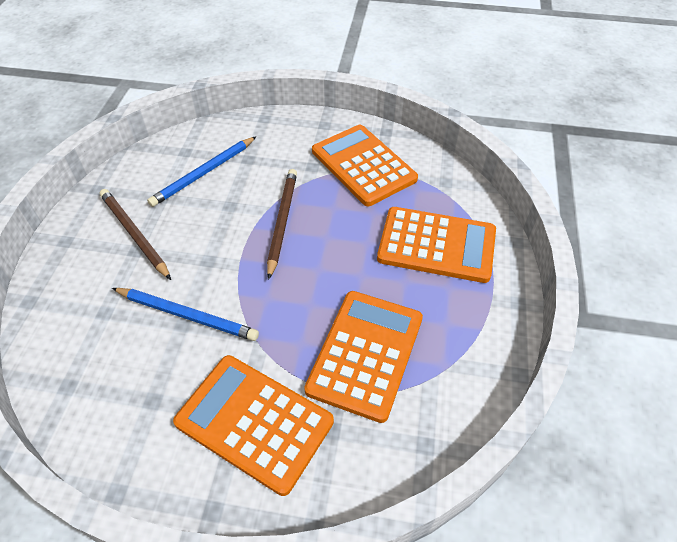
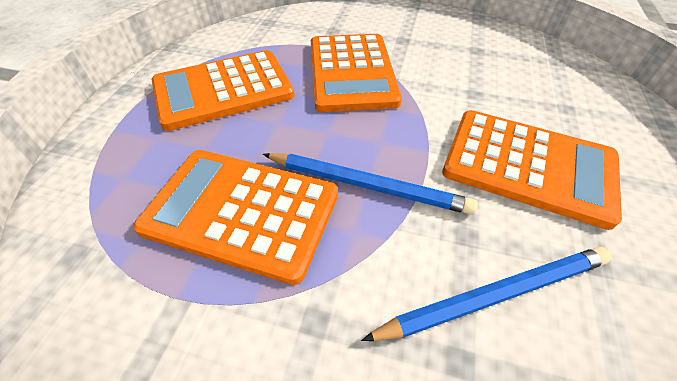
brown pencil: 2 -> 0

